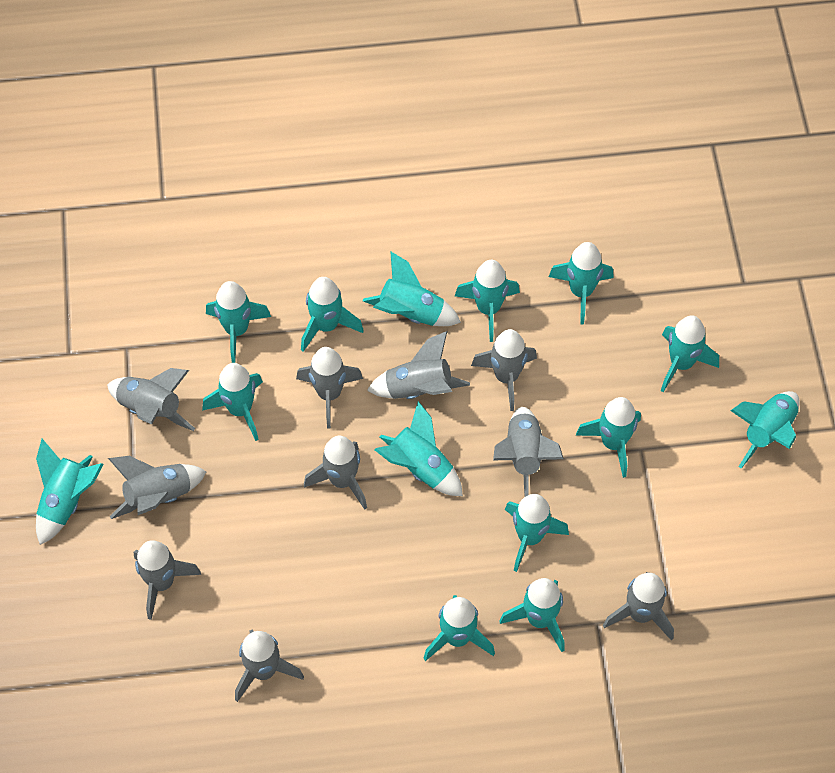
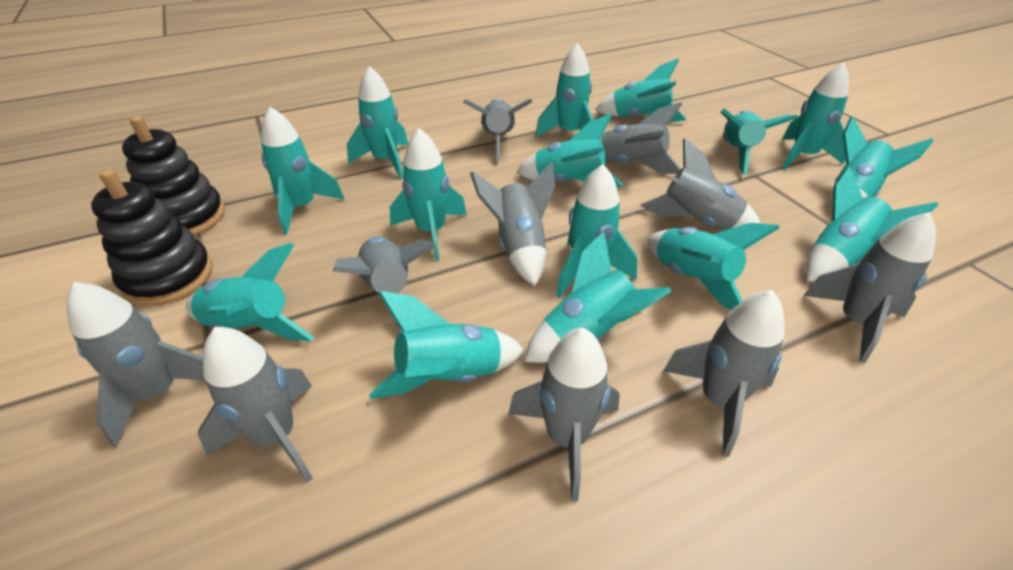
black stacking toy: 0 -> 2
turquoise rocket: 14 -> 15

